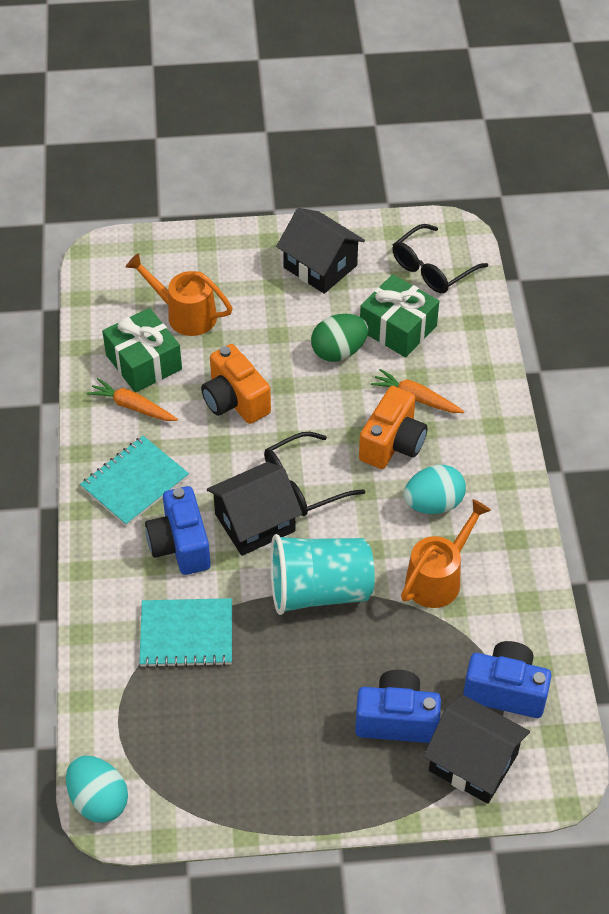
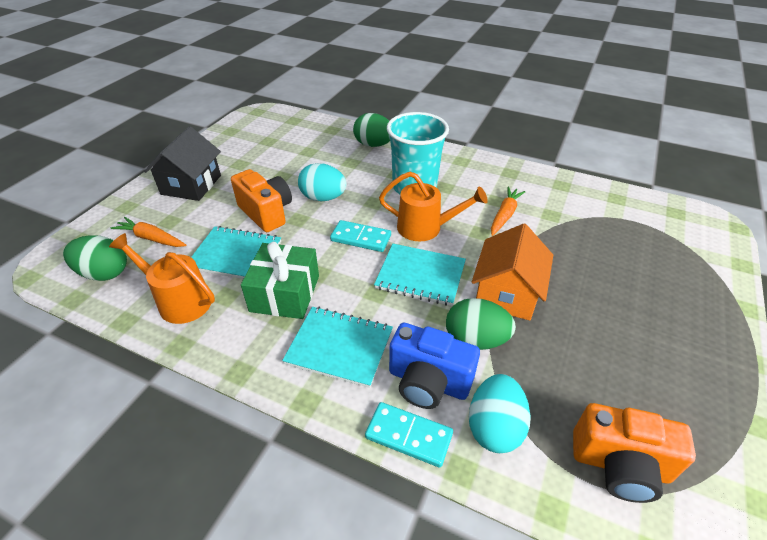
black glasses: 2 -> 0
black house: 3 -> 1
blue camera: 3 -> 1
green egg: 1 -> 3
green gift: 2 -> 1
orange house: 0 -> 1
turquoise domino: 0 -> 2
turquoise notebook: 2 -> 3

